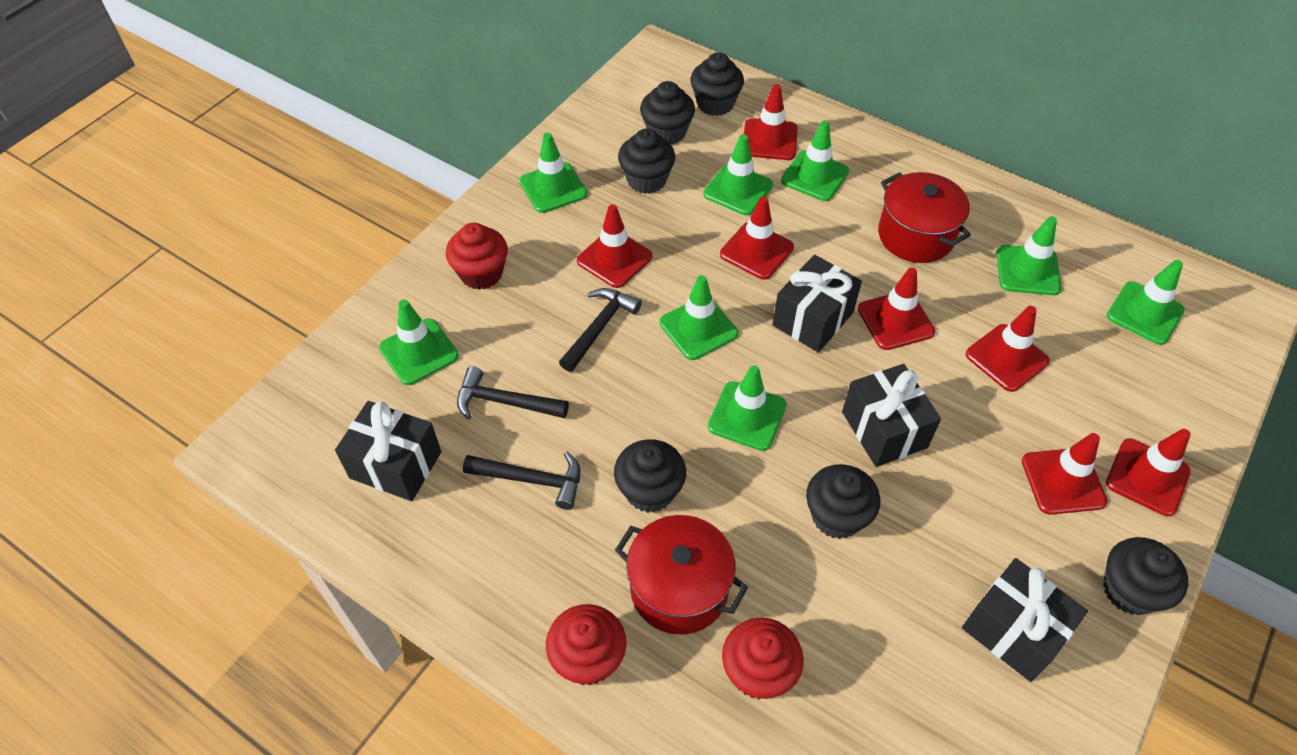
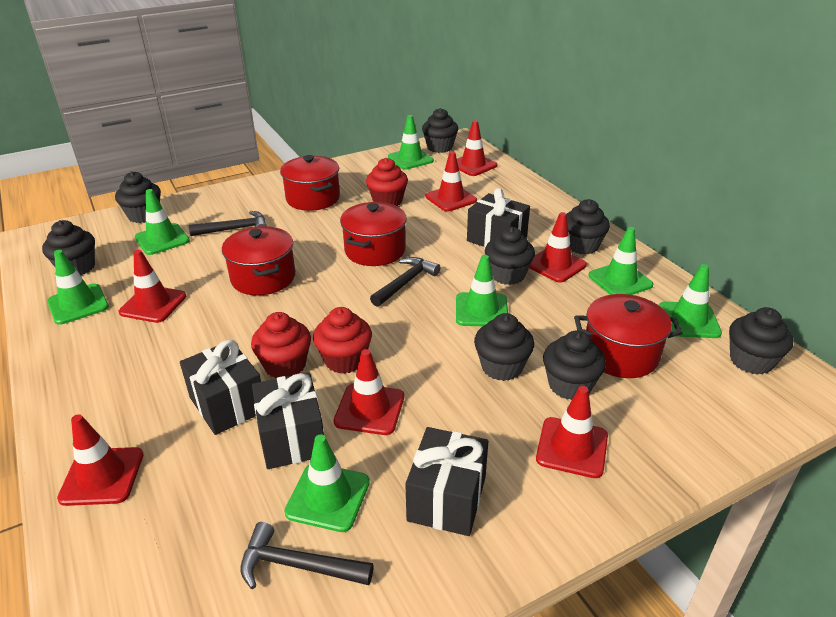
black cupcake: 6 -> 8
green traffic cone: 8 -> 7
red pot: 2 -> 4

